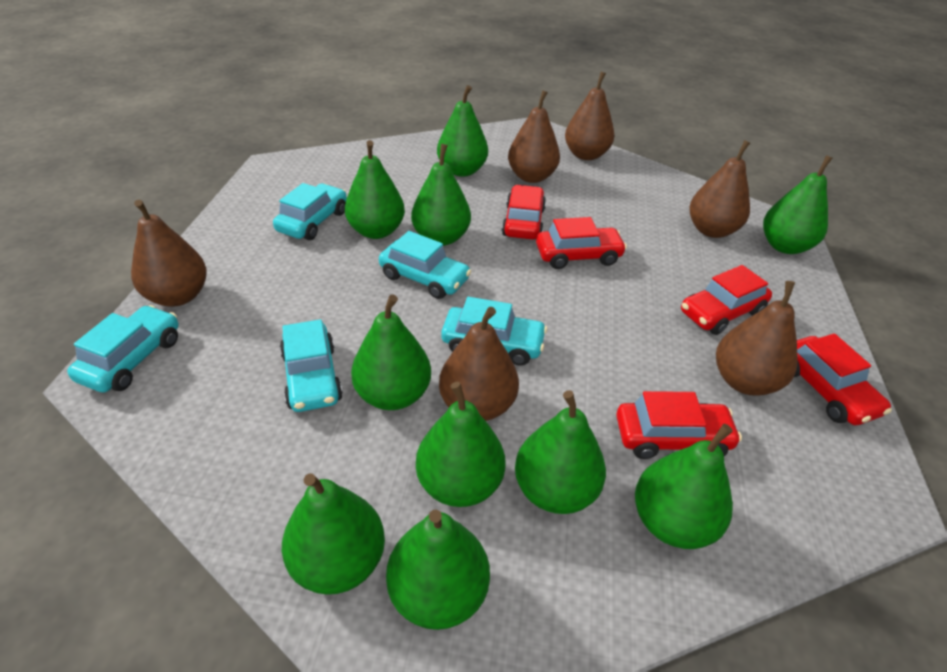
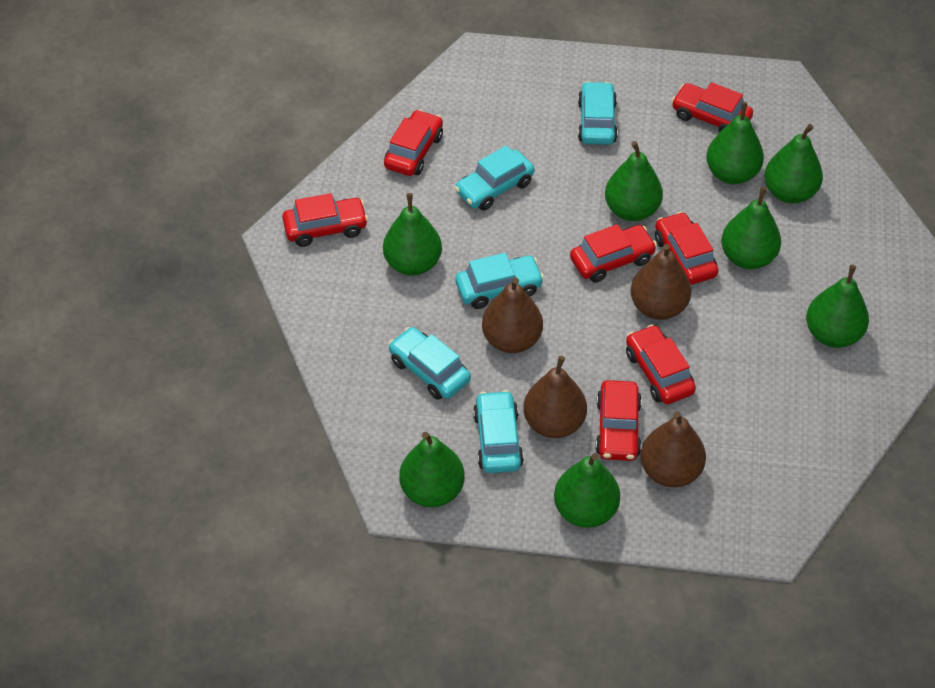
brown pear: 6 -> 4
green pear: 10 -> 8
red car: 5 -> 7

